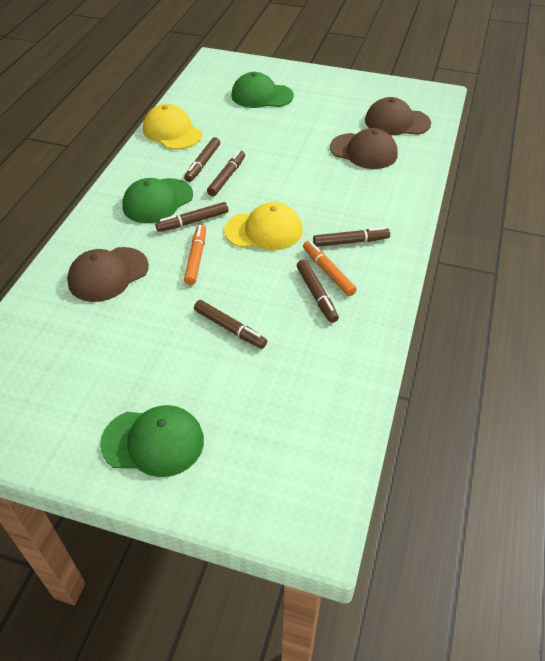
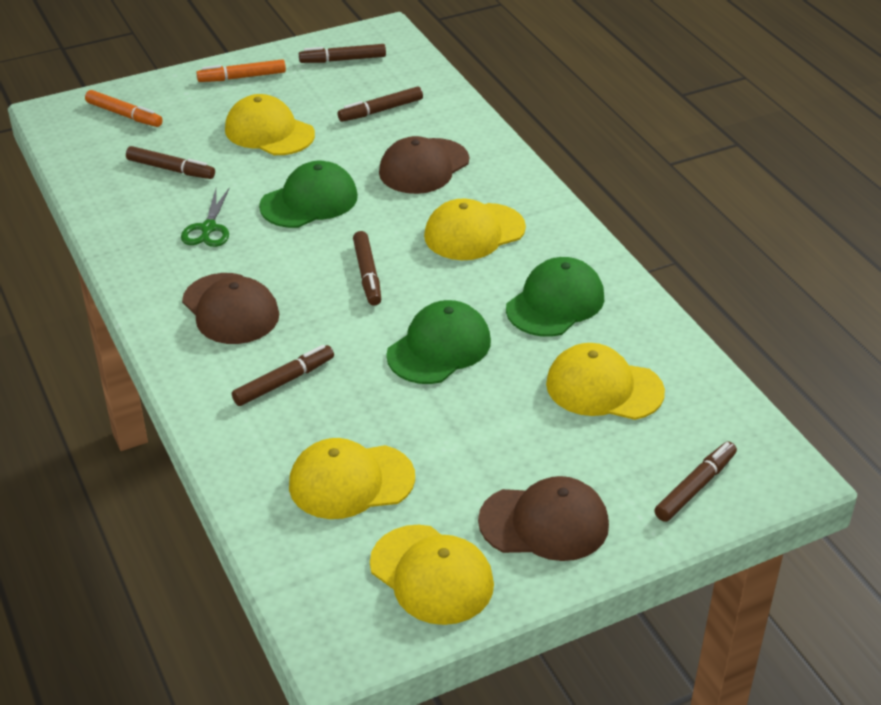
green scissors: 0 -> 1
yellow cap: 2 -> 5

